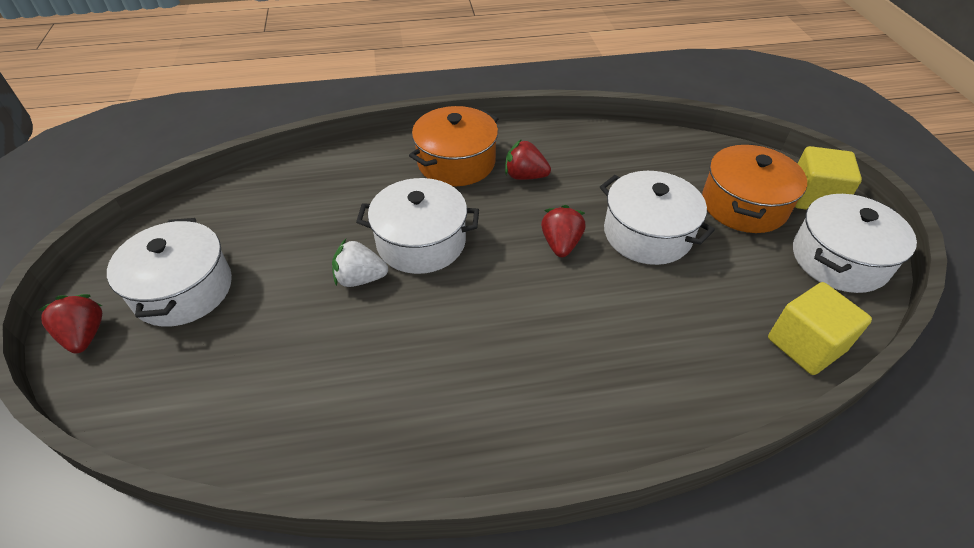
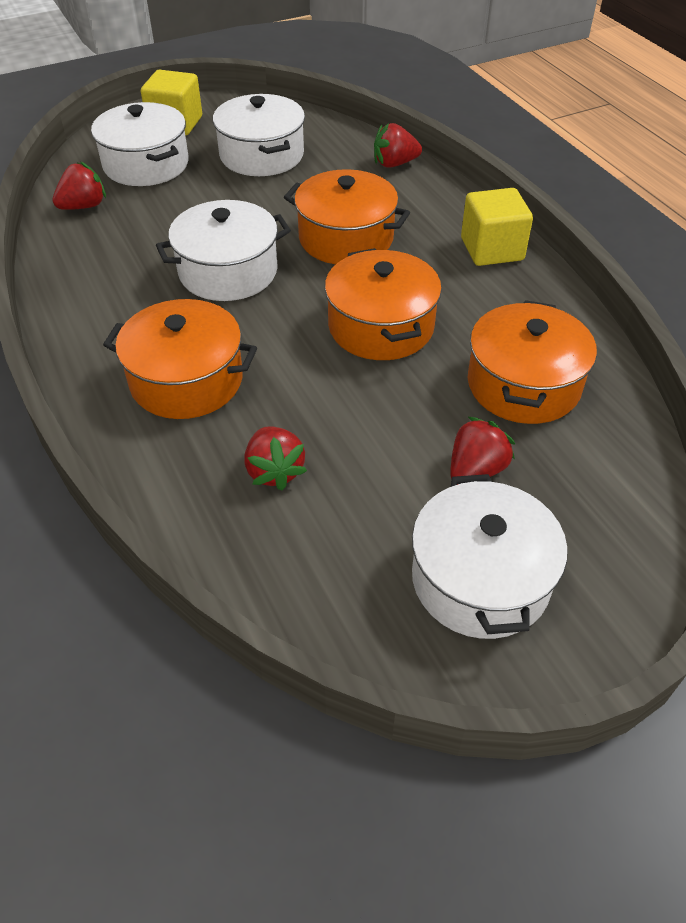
orange pot: 2 -> 4
red strawberry: 3 -> 4
white strawberry: 1 -> 0

